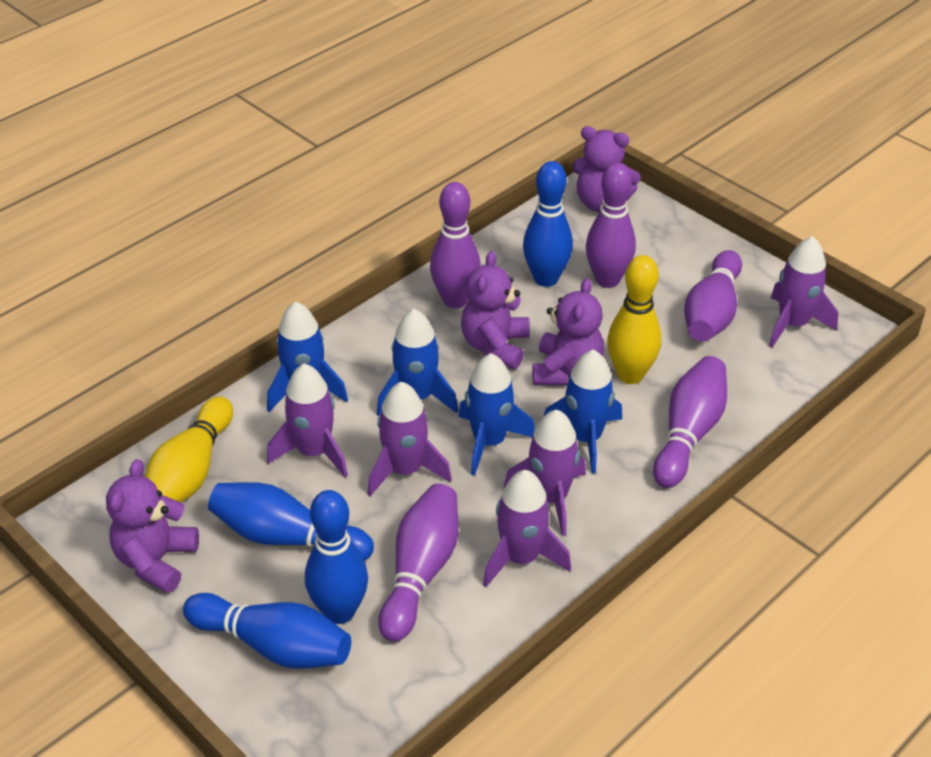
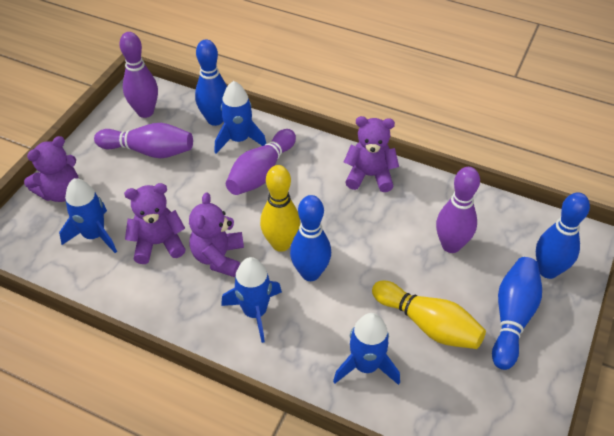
purple bowling pin: 5 -> 4
purple rocket: 5 -> 0

